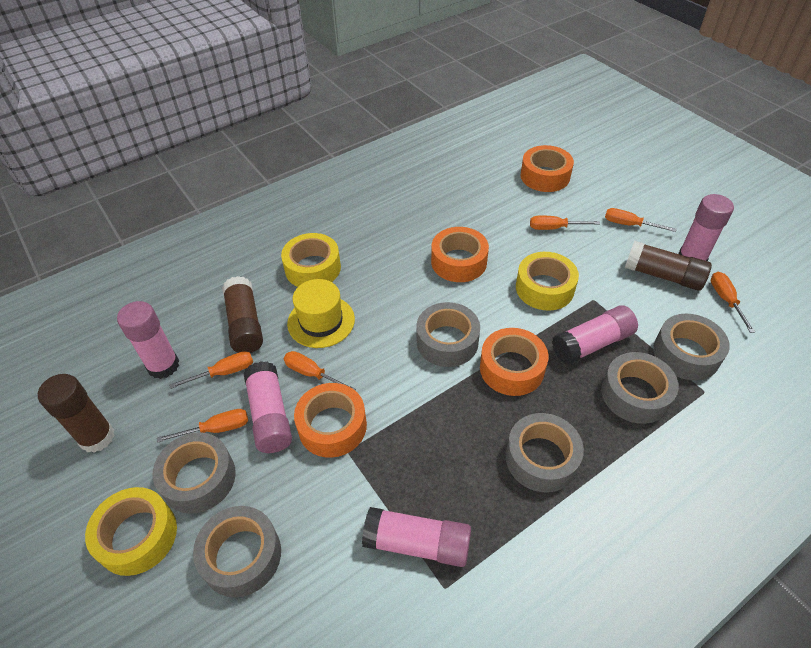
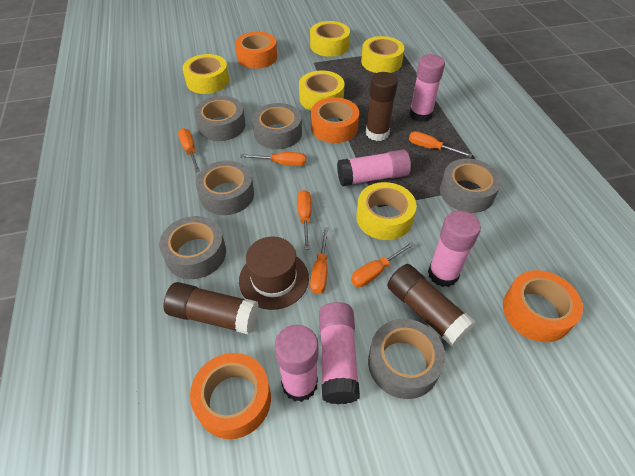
brown hat: 0 -> 1
yellow hat: 1 -> 0
yellow tape: 3 -> 5

